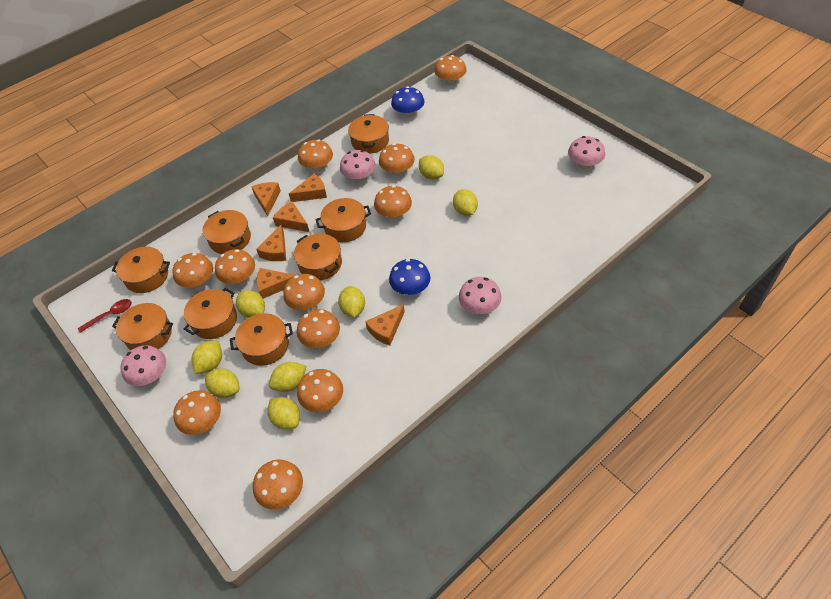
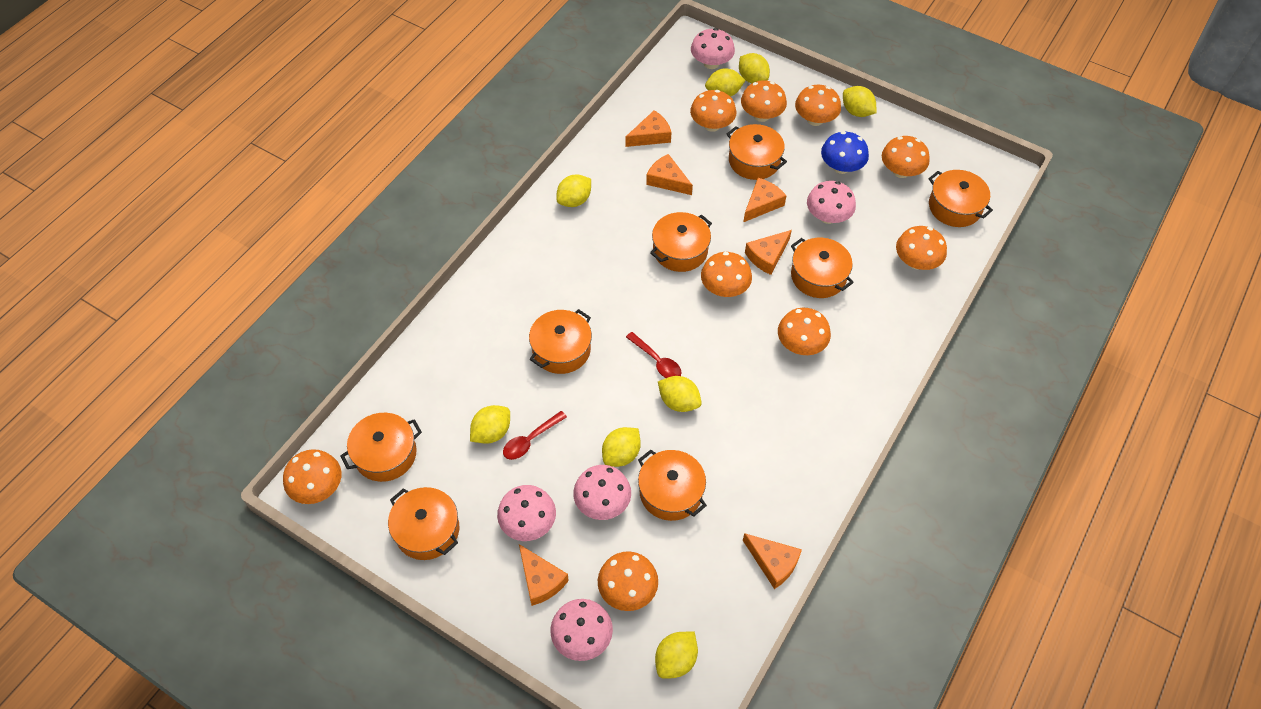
blue mushroom: 2 -> 1
orange mushroom: 11 -> 9
pink mushroom: 4 -> 5
red spoon: 1 -> 2

